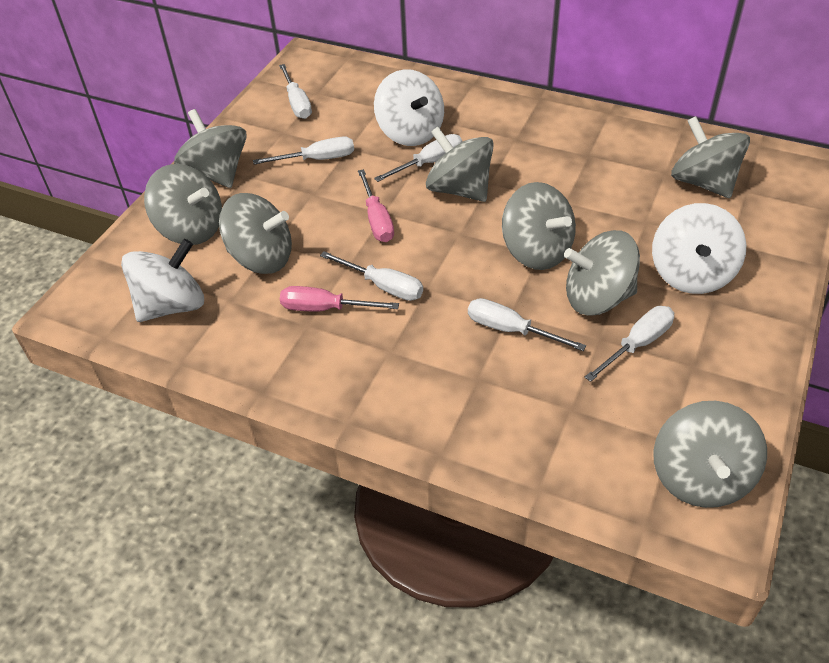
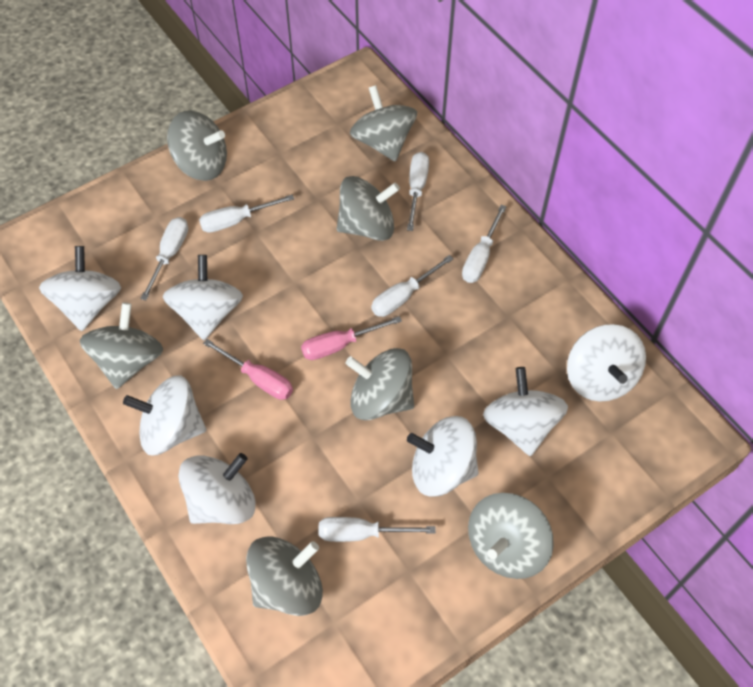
grey spinning top: 8 -> 7
white spinning top: 3 -> 7

